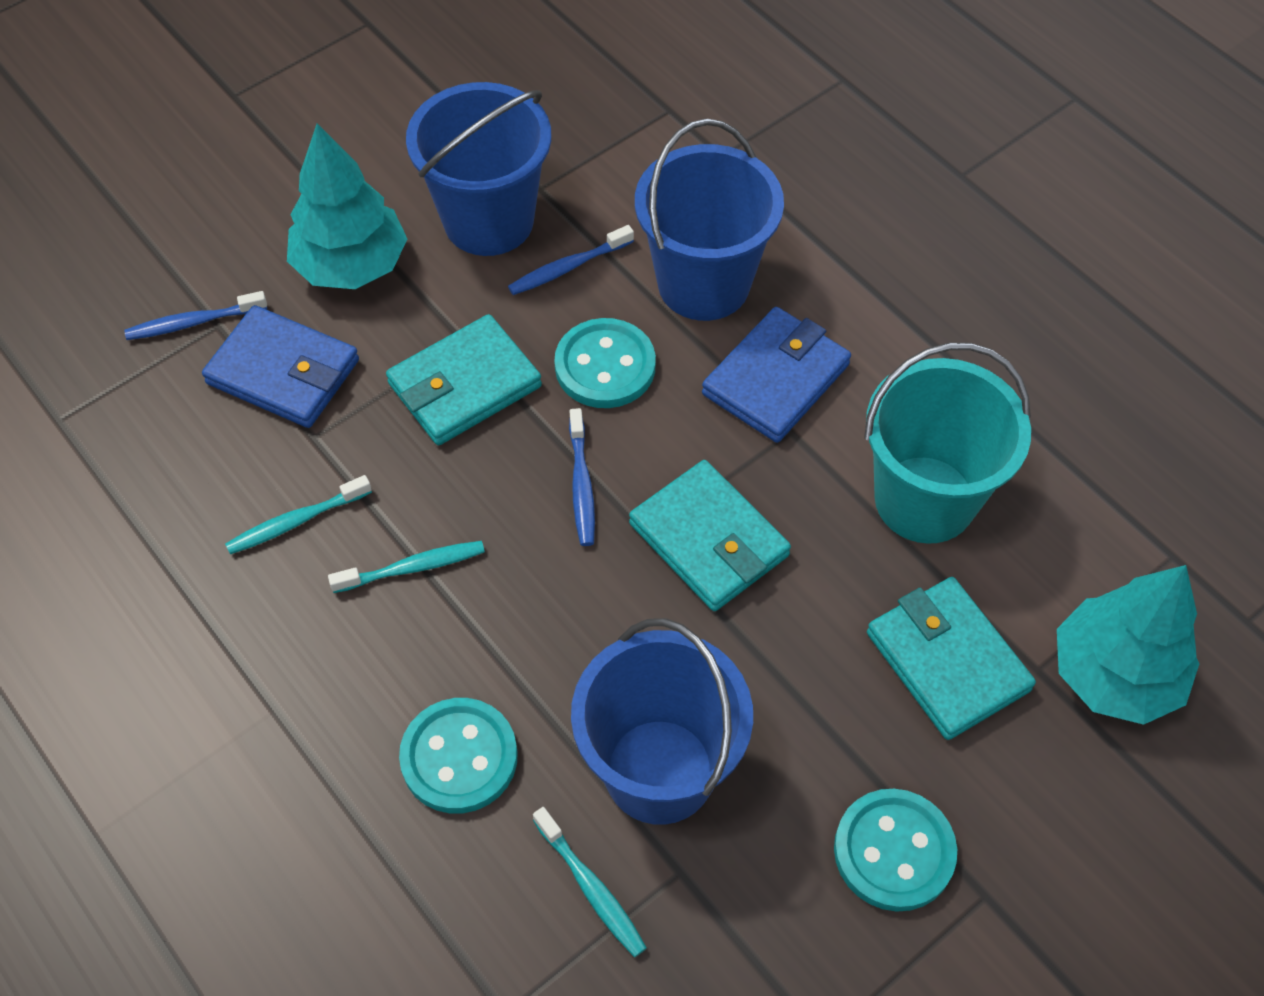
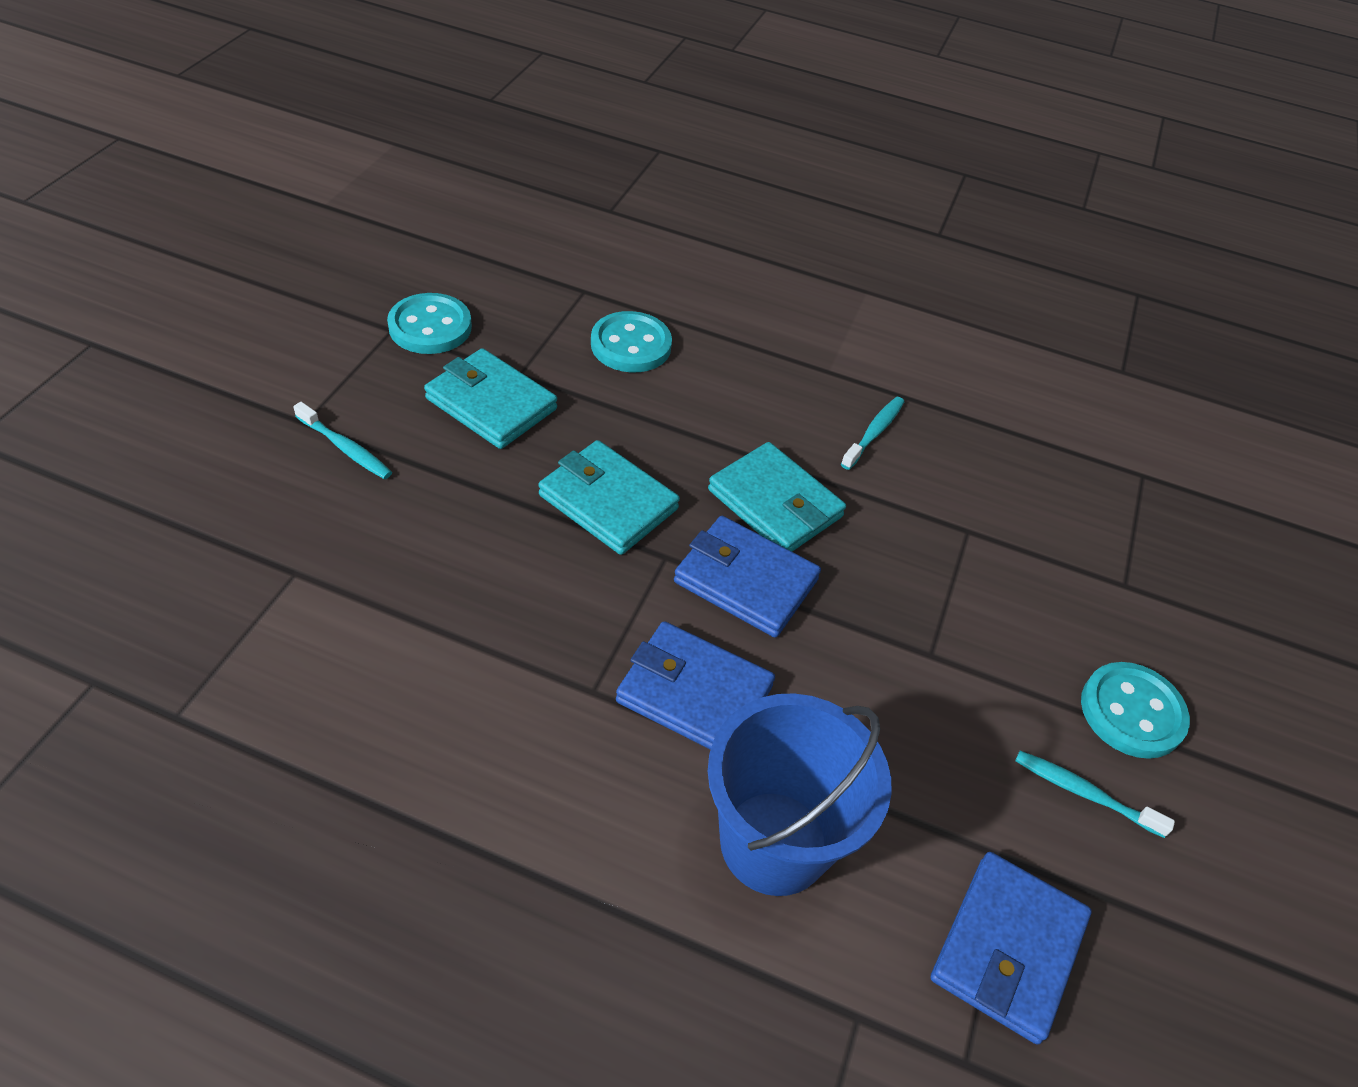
blue bucket: 3 -> 1
blue toothbrush: 3 -> 0
blue wallet: 2 -> 3
turquoise bucket: 1 -> 0
turquoise tree: 2 -> 0

